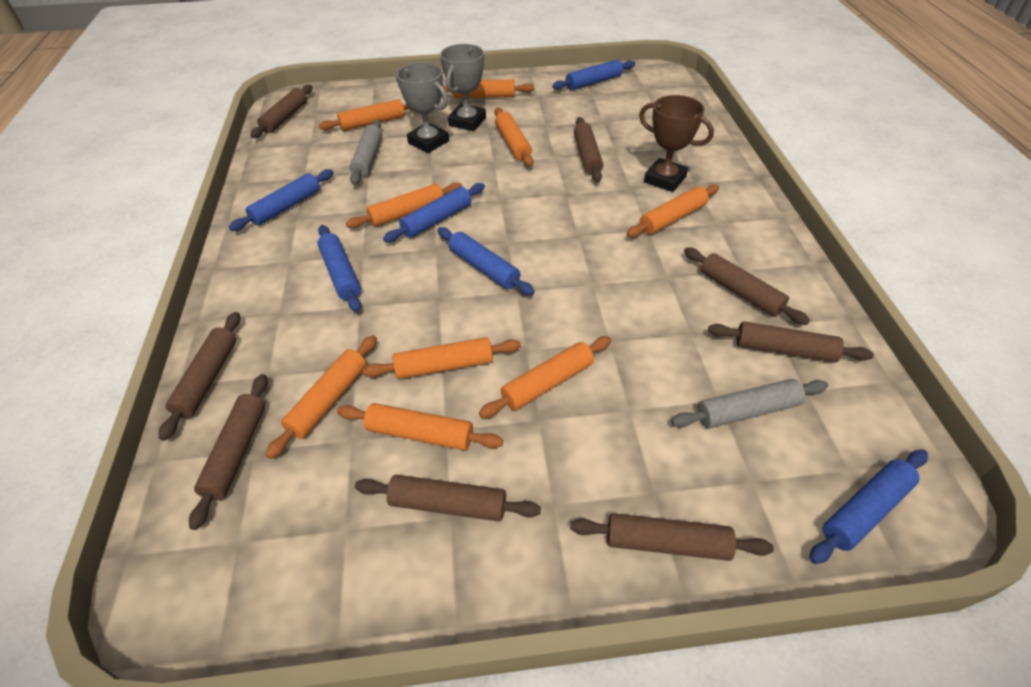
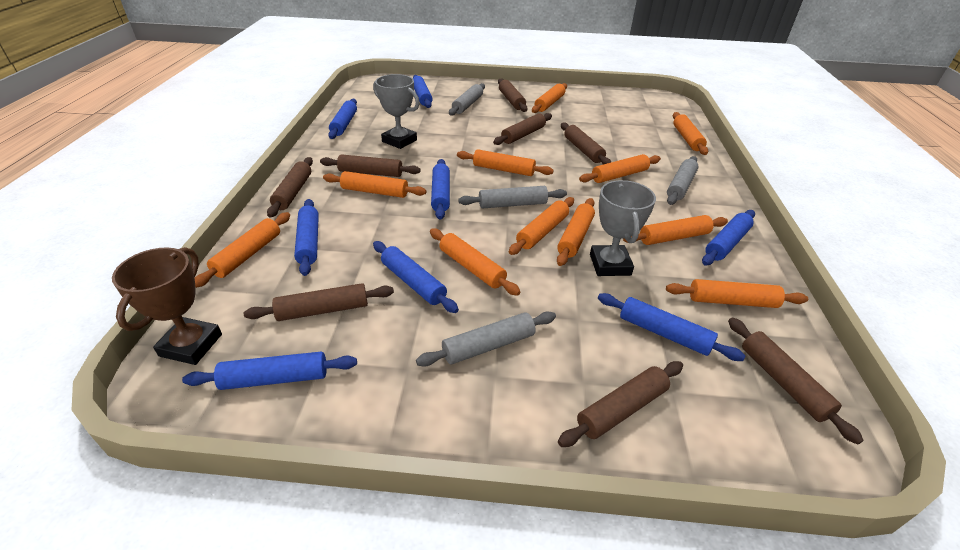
blue rolling pin: 6 -> 8
grey rolling pin: 2 -> 4
orange rolling pin: 9 -> 11

